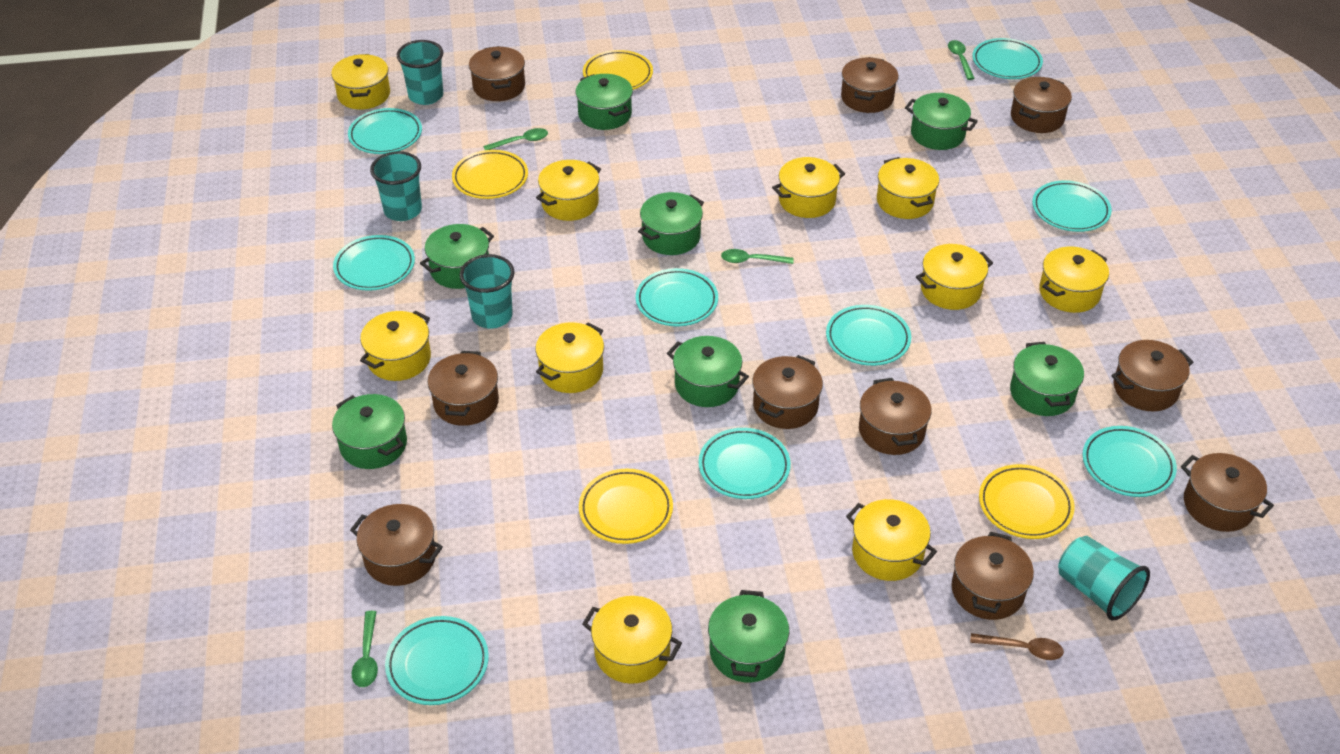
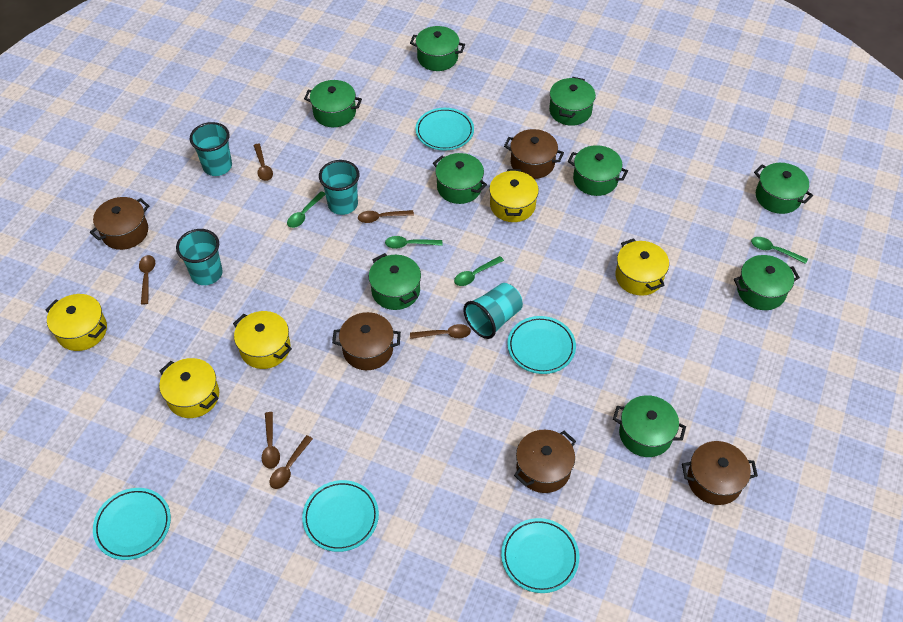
brown pot: 10 -> 5
brown spoon: 1 -> 6
green pot: 8 -> 9
turquoise plate: 9 -> 5
yellow plate: 4 -> 0
yellow pot: 10 -> 5

